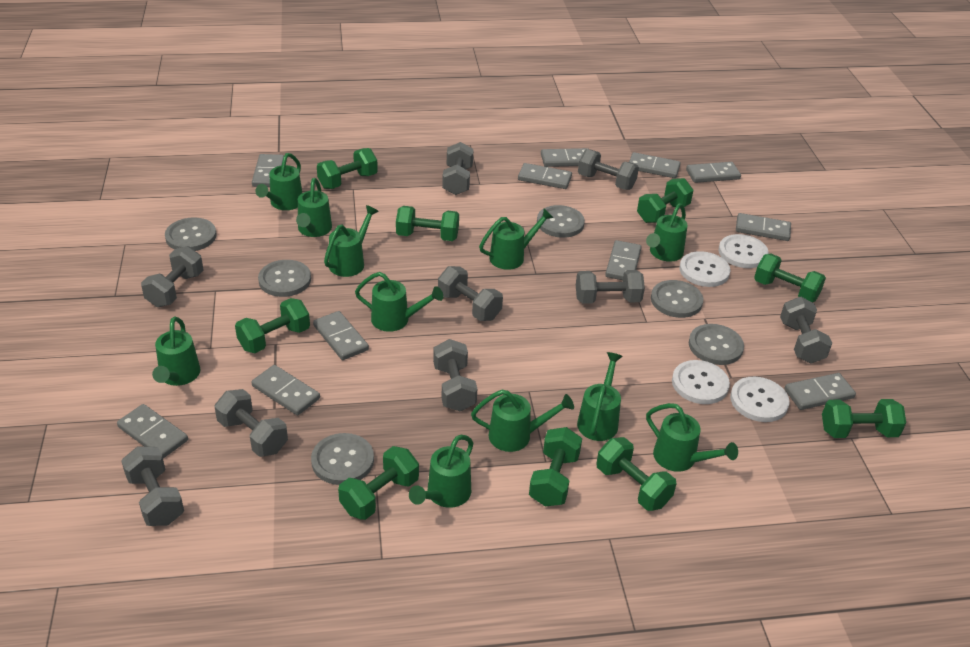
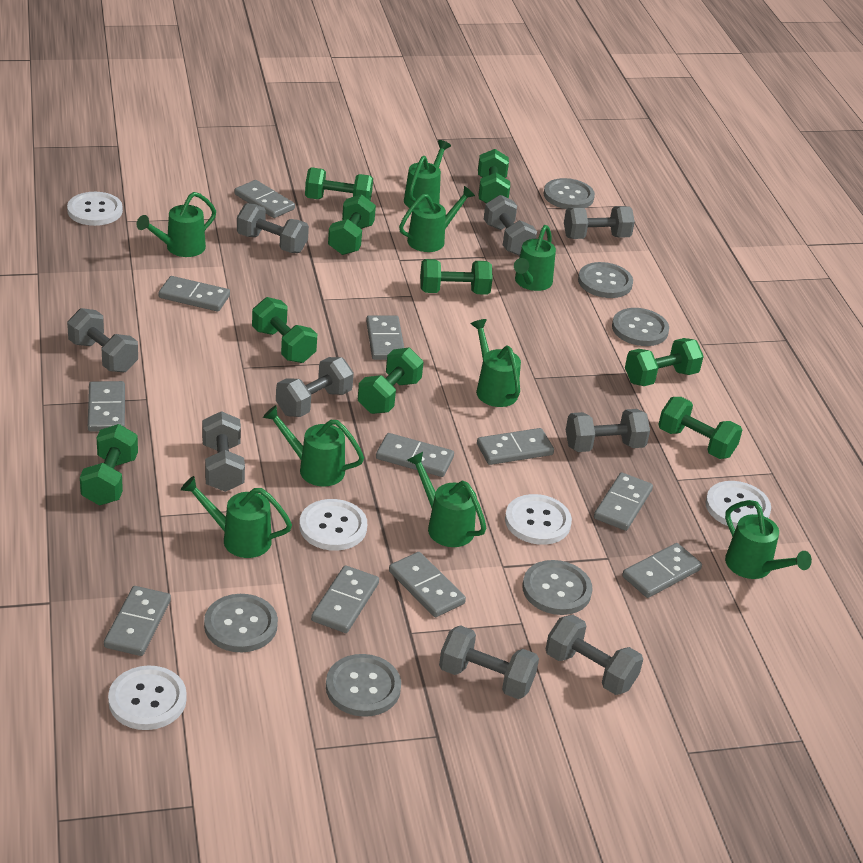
green watering can: 11 -> 9
white button: 4 -> 5

